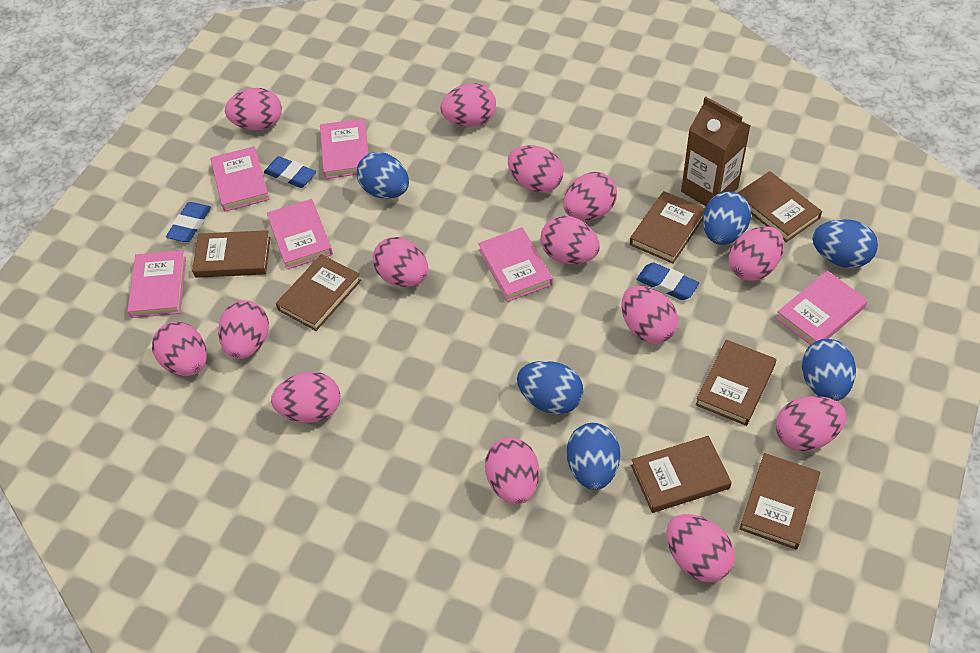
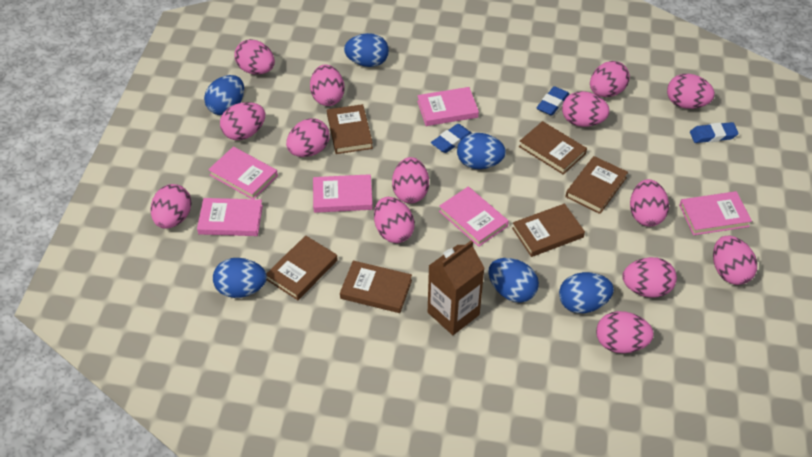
brown book: 7 -> 6

